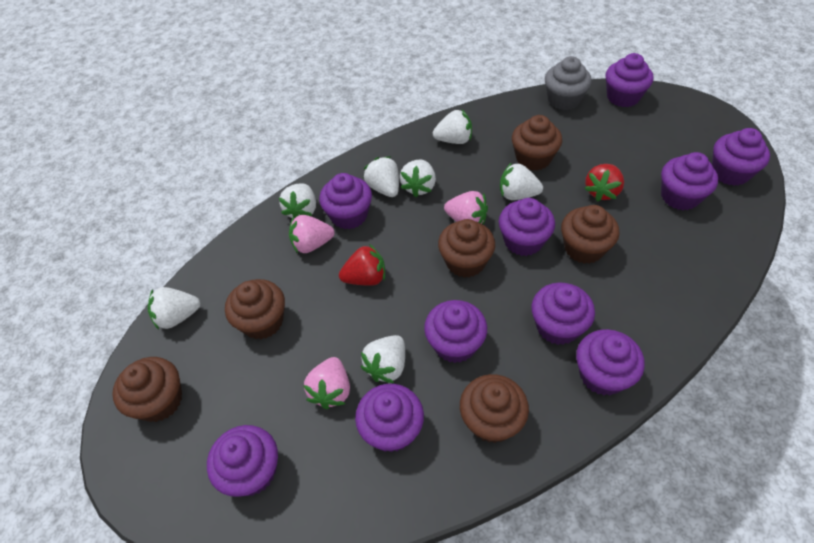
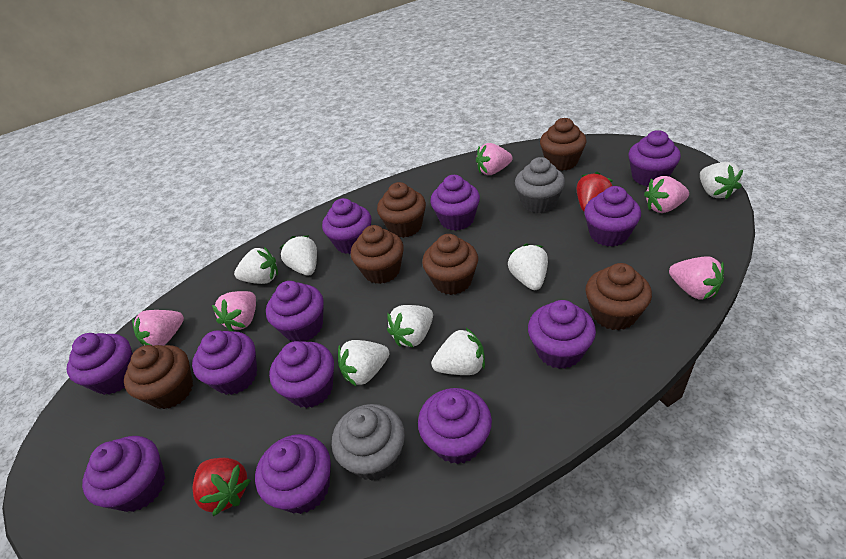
grey cupcake: 1 -> 2
pink strawberry: 3 -> 5
purple cupcake: 10 -> 12

